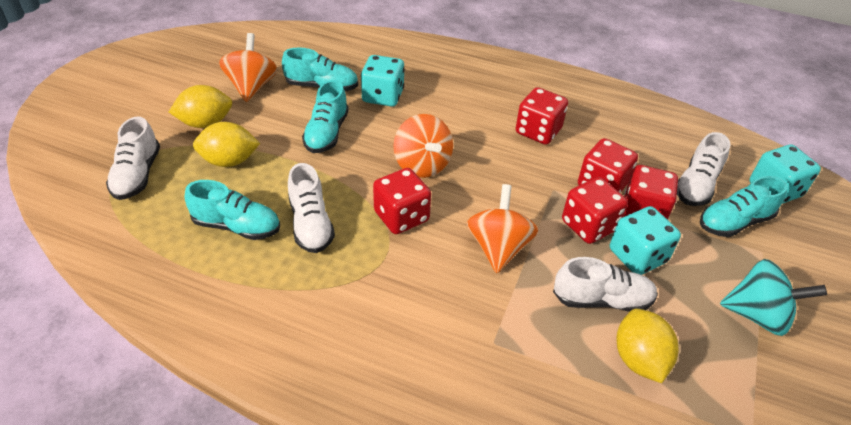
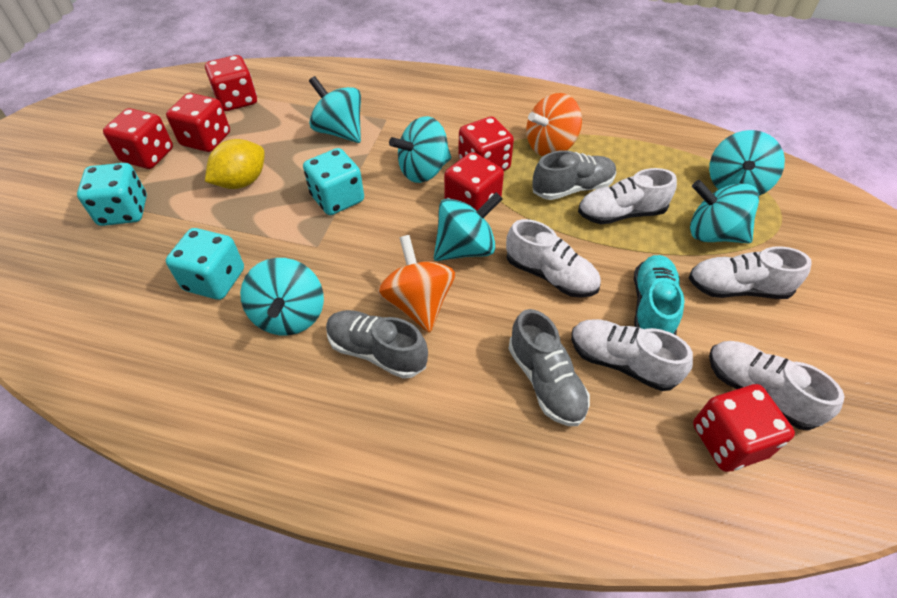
grey shoe: 0 -> 3
orange spinning top: 3 -> 2
red dice: 5 -> 6
turquoise shoe: 4 -> 1
turquoise spinning top: 1 -> 6
white shoe: 4 -> 5
yellow lemon: 3 -> 1

